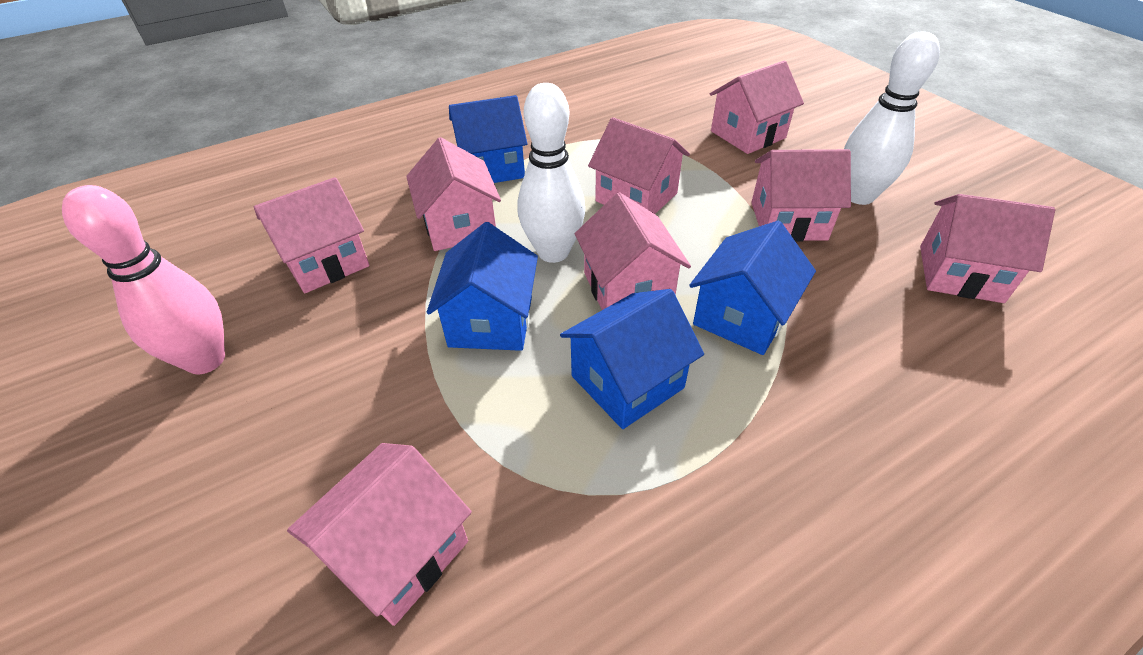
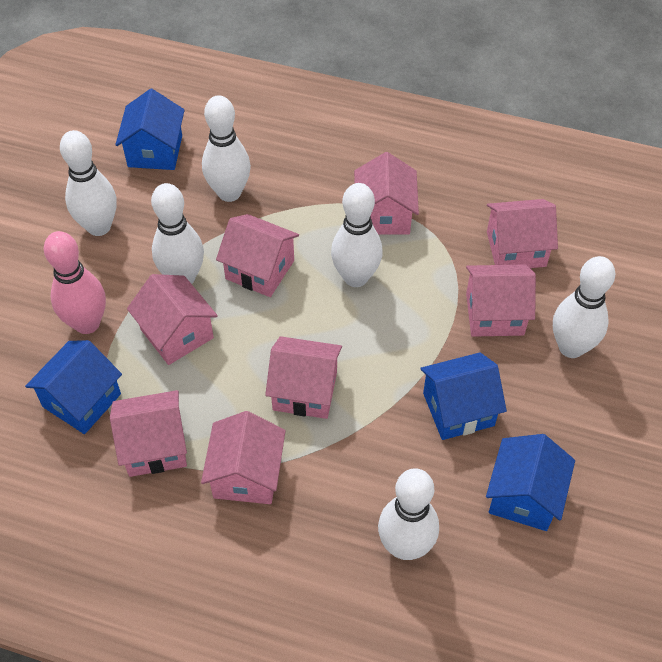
white bowling pin: 2 -> 6

